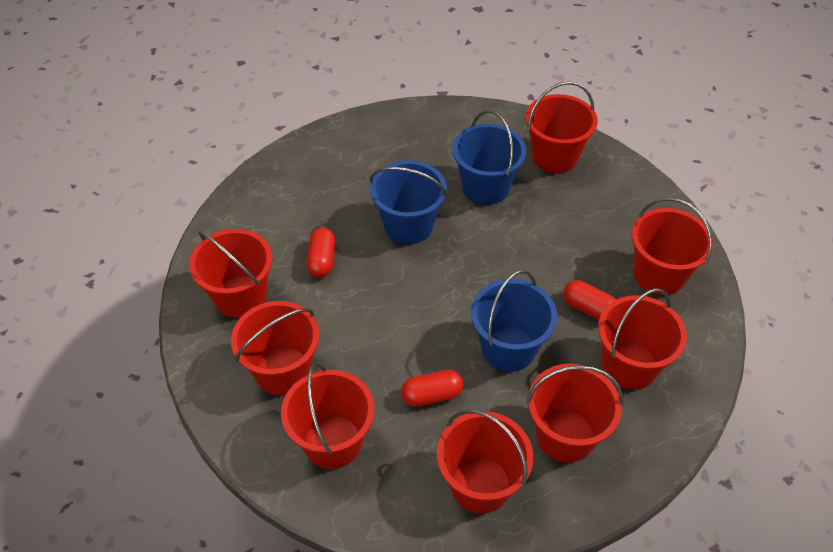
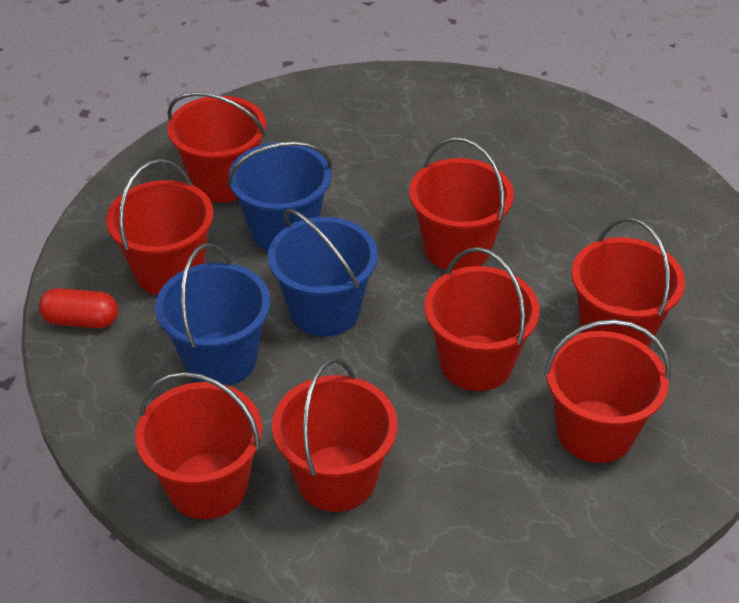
red capsule: 3 -> 1

